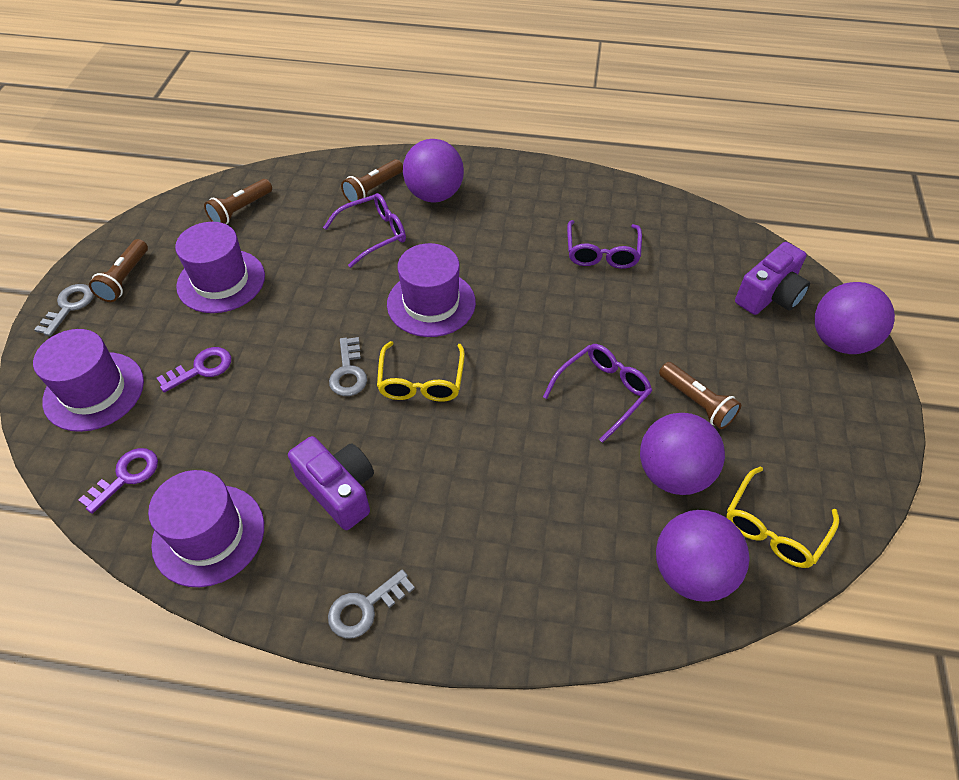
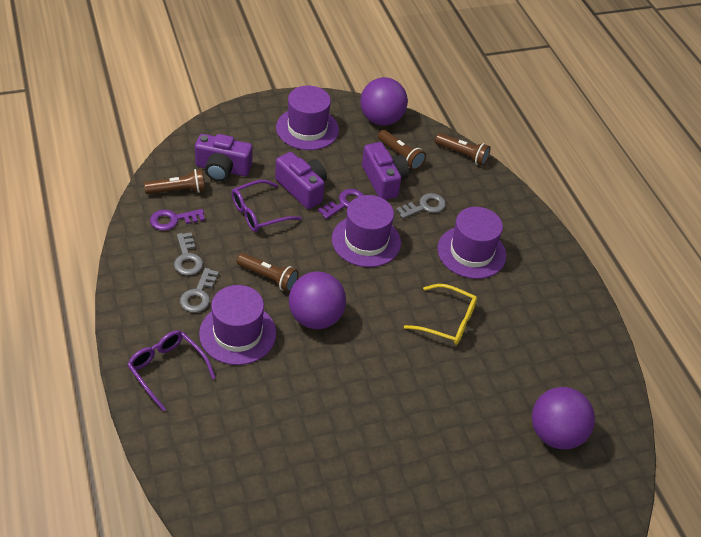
purple ball: 4 -> 3
purple camera: 2 -> 3
purple glasses: 3 -> 2
yellow glasses: 2 -> 1

